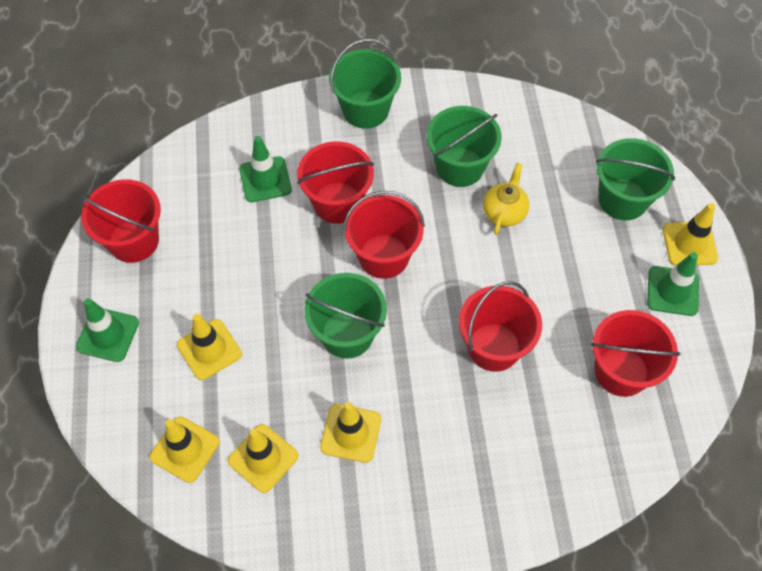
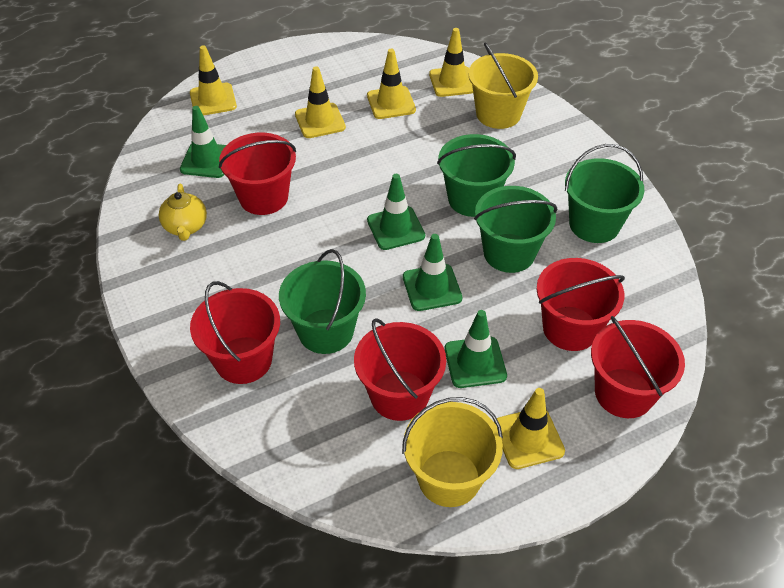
green traffic cone: 3 -> 4
yellow bucket: 0 -> 2

